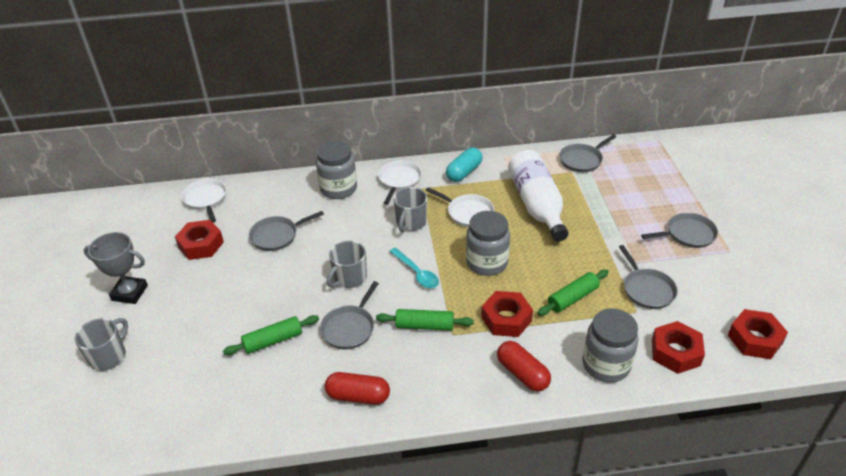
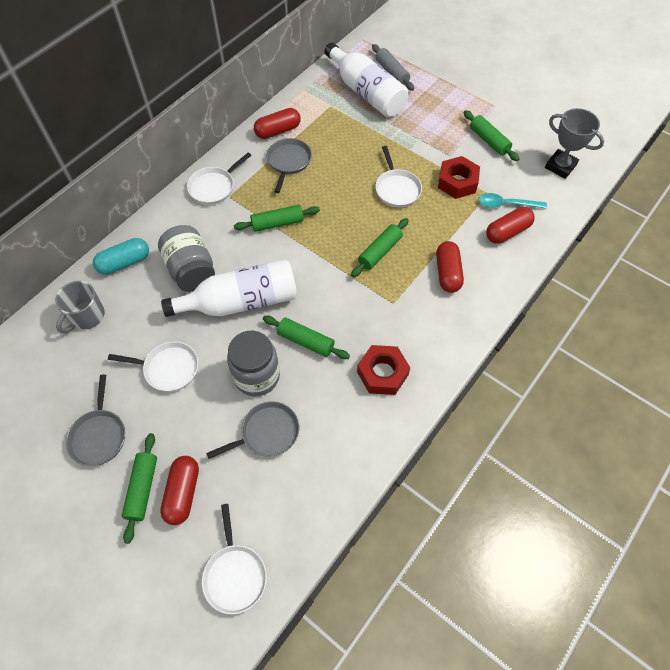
green rolling pin: 3 -> 5
grey jar: 3 -> 2
grey mug: 3 -> 1
grey pan: 5 -> 3
grey rolling pin: 0 -> 1
red capsule: 2 -> 4
red nut: 4 -> 2
white bottle: 1 -> 2
white pan: 3 -> 4

